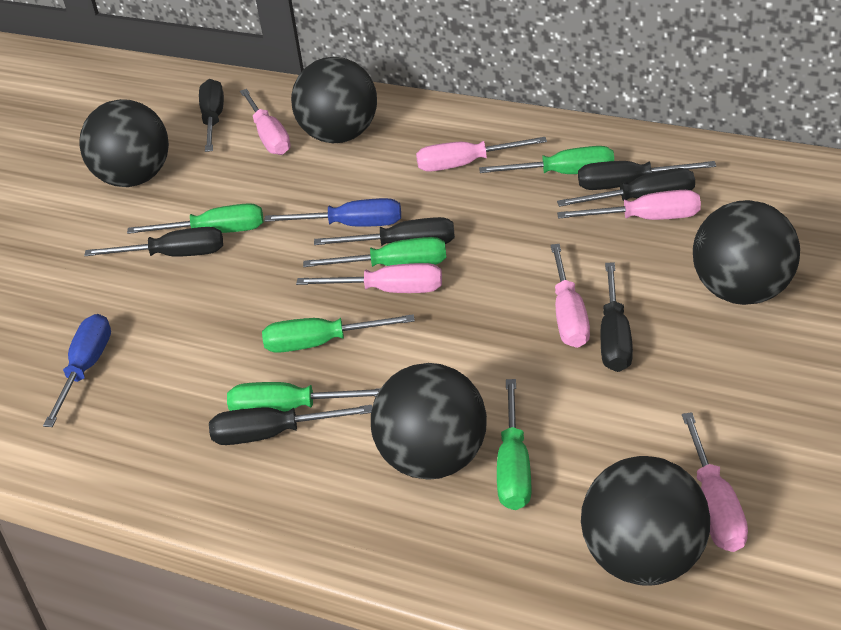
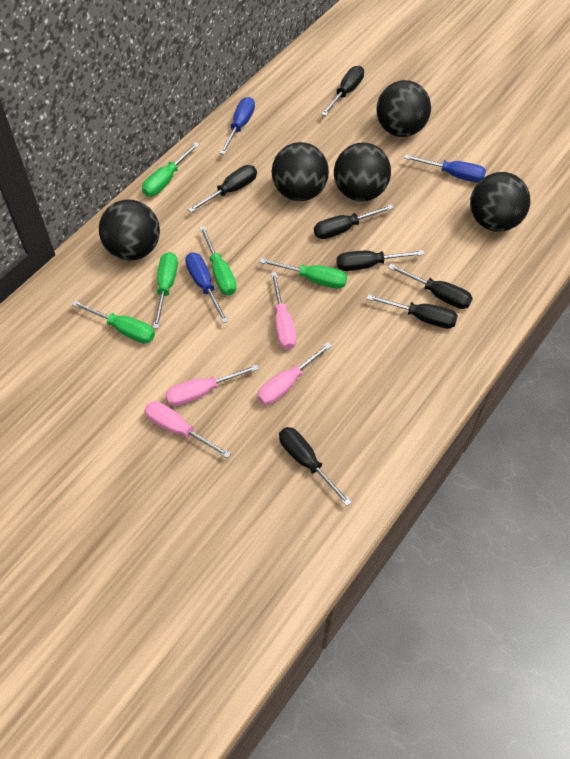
blue screwdriver: 2 -> 3
green screwdriver: 6 -> 5
pink screwdriver: 6 -> 4

